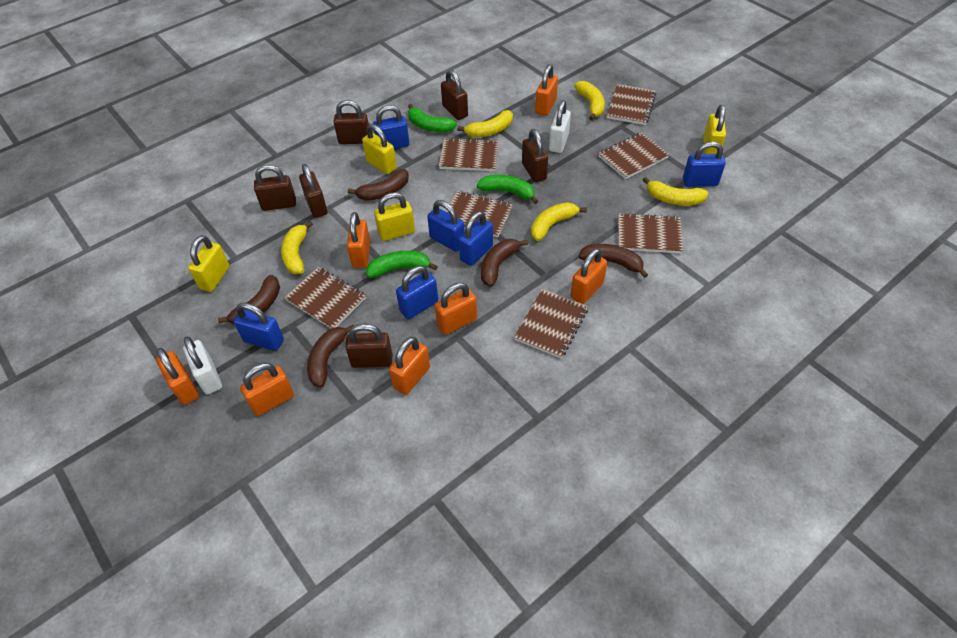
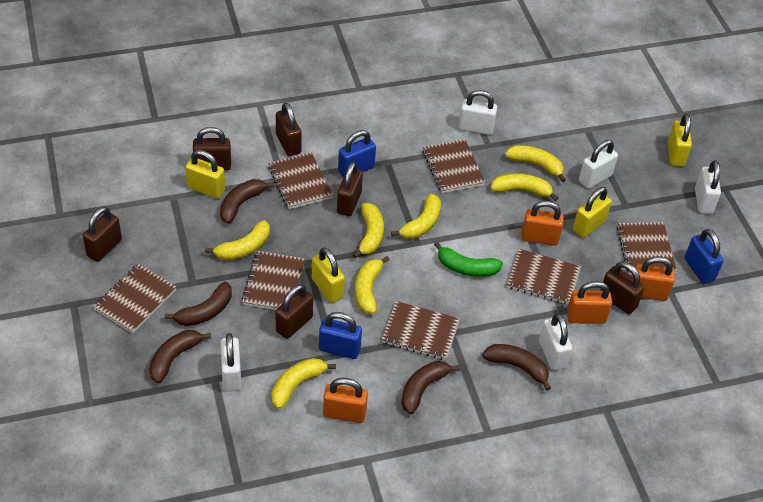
blue padlock: 6 -> 3
green banana: 3 -> 1
orange padlock: 7 -> 4
white padlock: 2 -> 5
yellow banana: 5 -> 7

